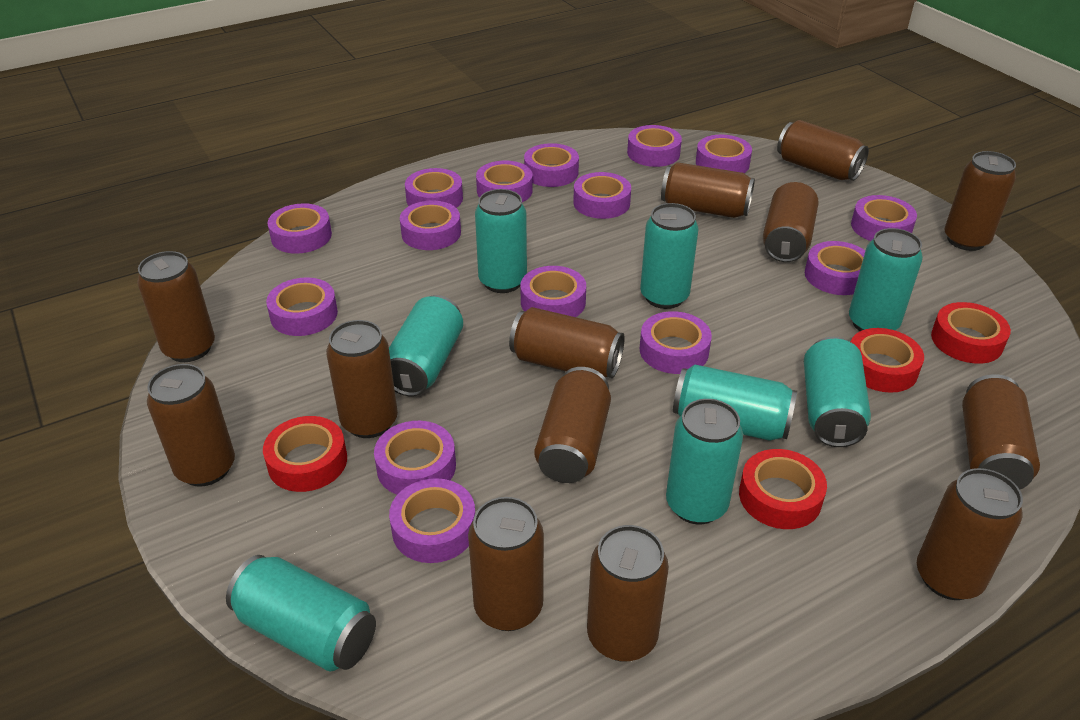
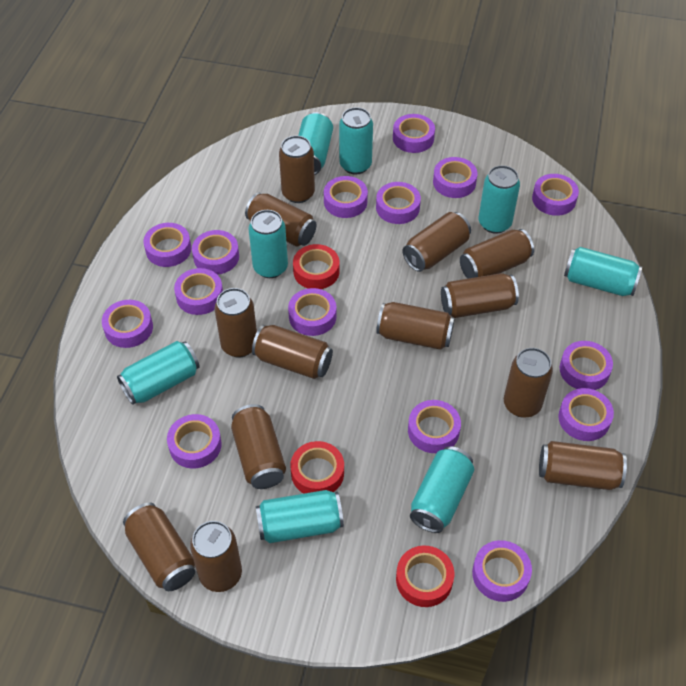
red tape: 4 -> 3

